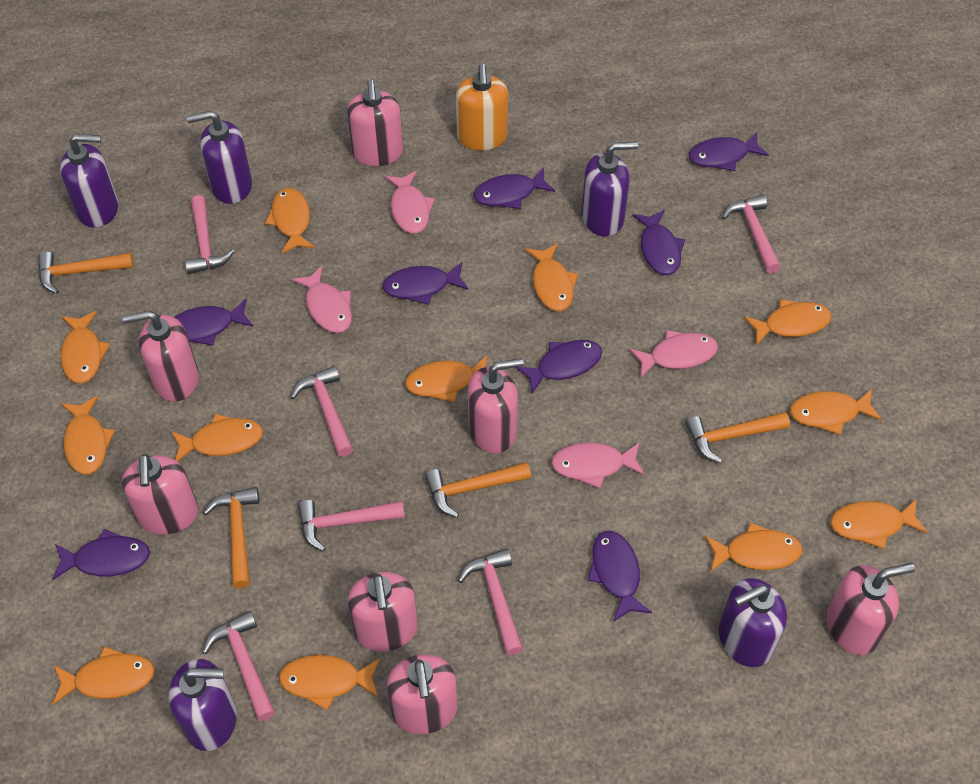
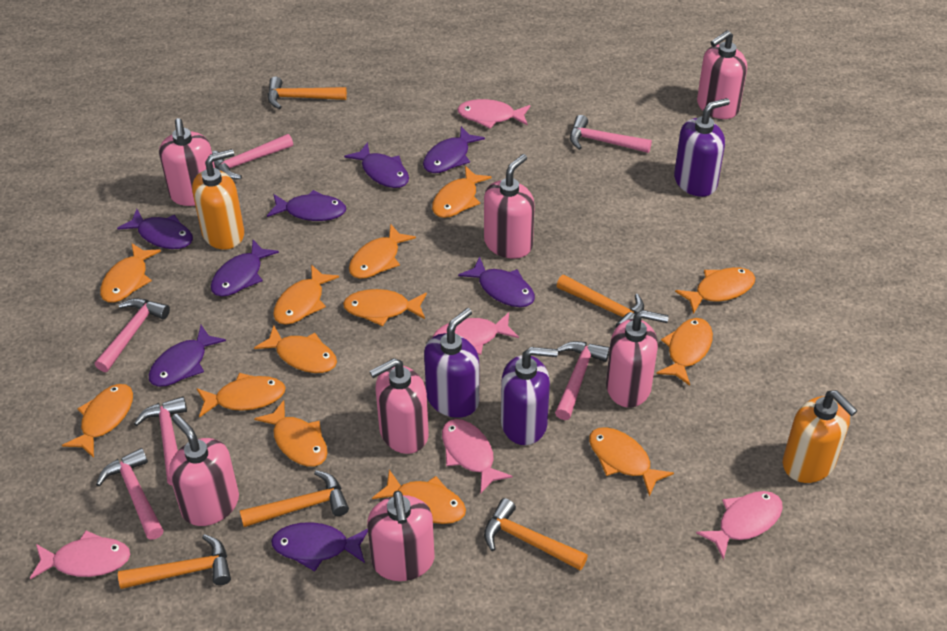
orange fish: 12 -> 13
orange hammer: 4 -> 5
orange soap dispenser: 1 -> 2
pink fish: 4 -> 5
purple soap dispenser: 5 -> 3

